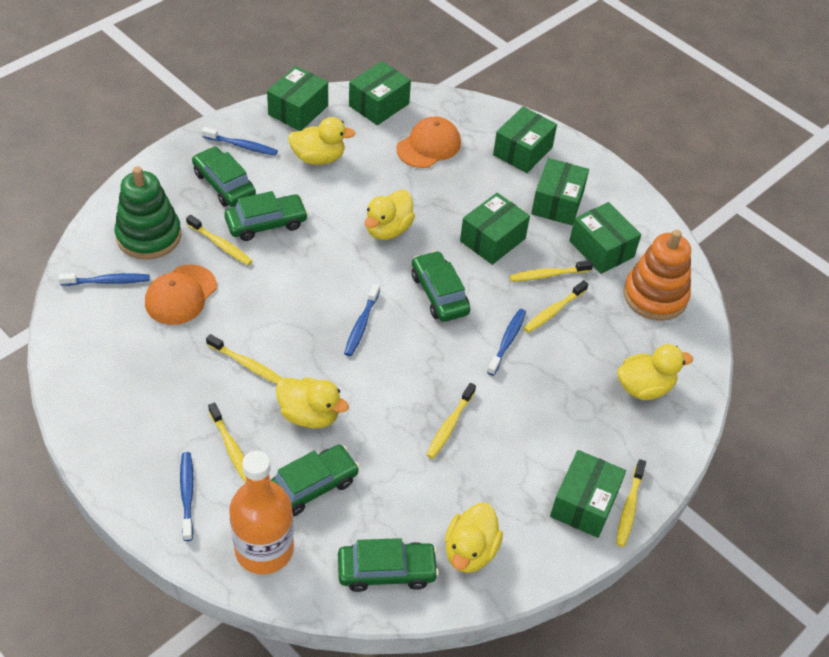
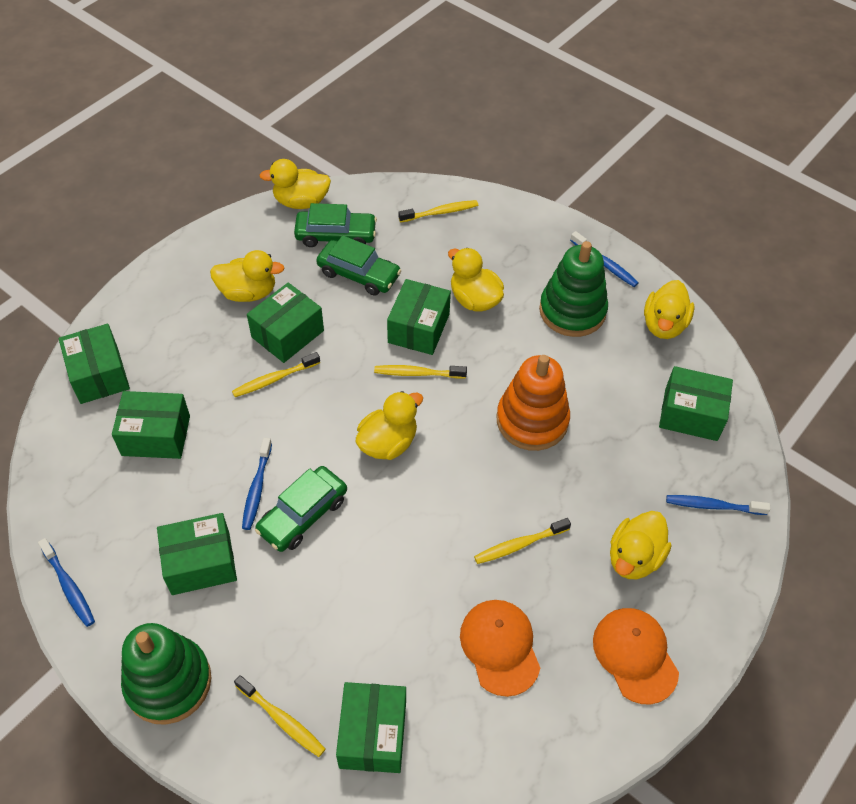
blue toothbrush: 5 -> 4
green car: 5 -> 3
green stacking toy: 1 -> 2
orange bottle: 1 -> 0
yellow duck: 5 -> 6
yellow toothbrush: 7 -> 5

